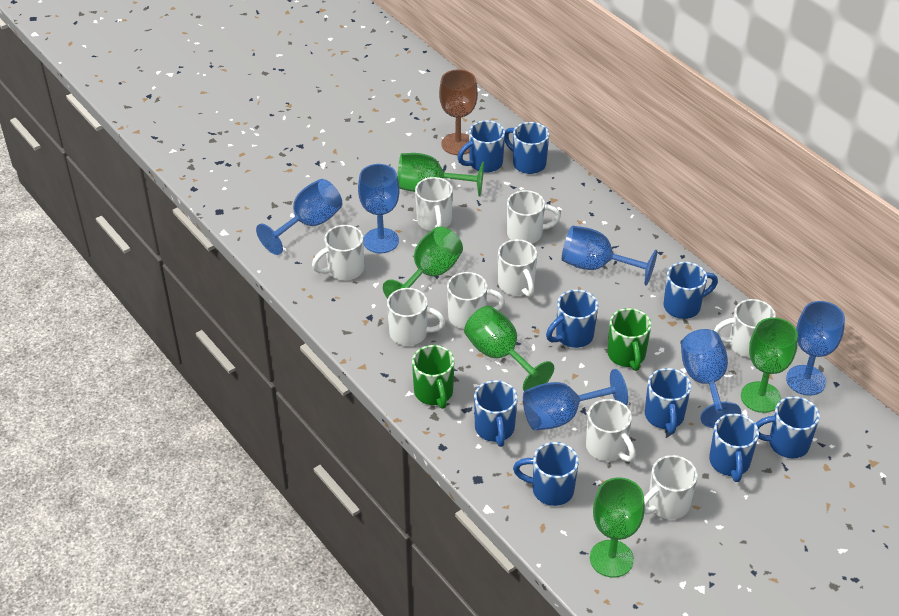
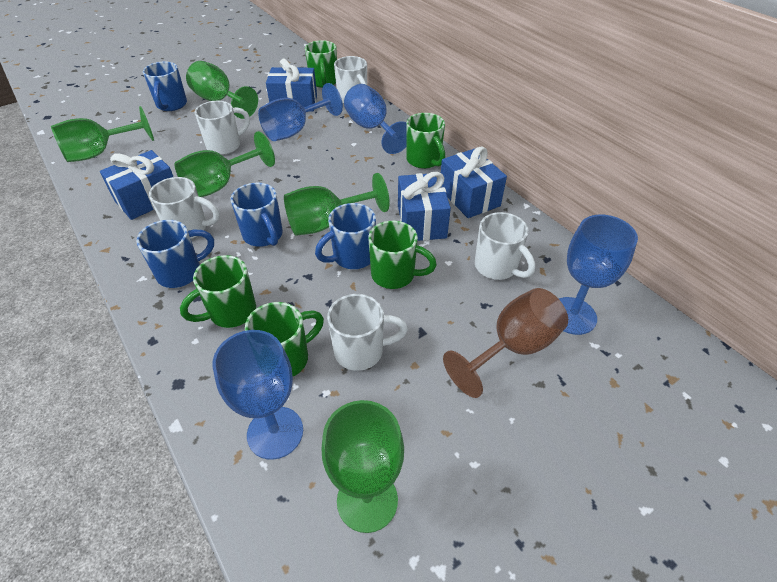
blue gift: 0 -> 4
blue goblet: 6 -> 4
blue mug: 9 -> 4
green mug: 2 -> 5
white mug: 9 -> 5

